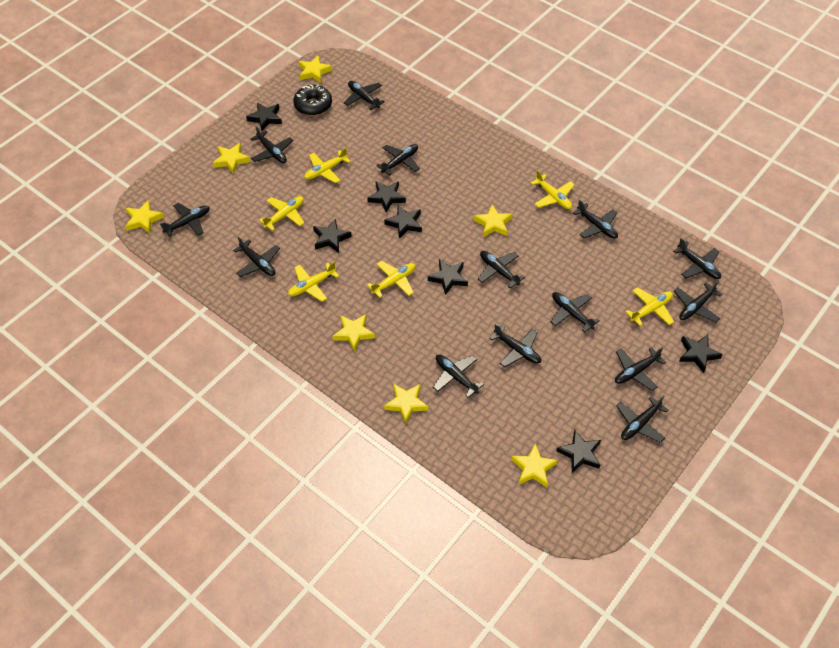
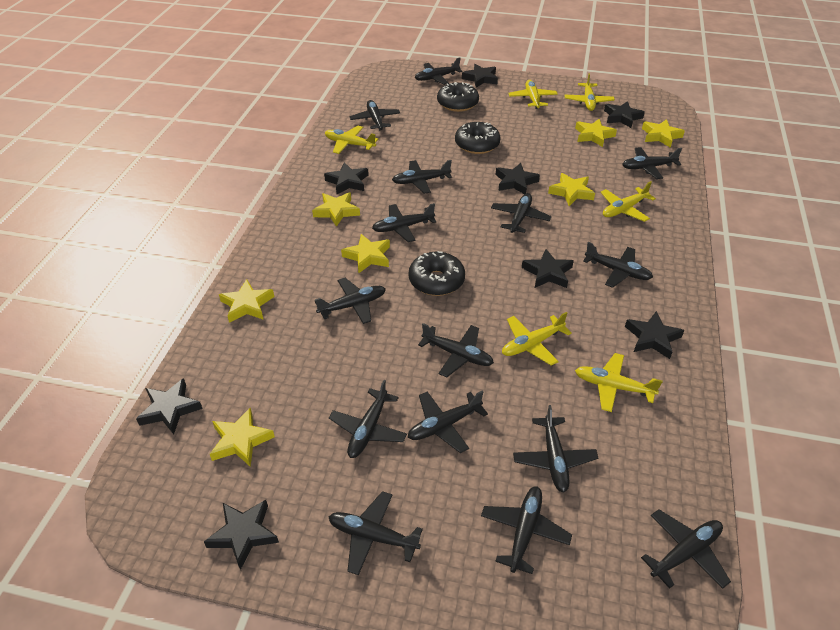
black donut: 1 -> 3
black plane: 14 -> 15
black star: 7 -> 8

